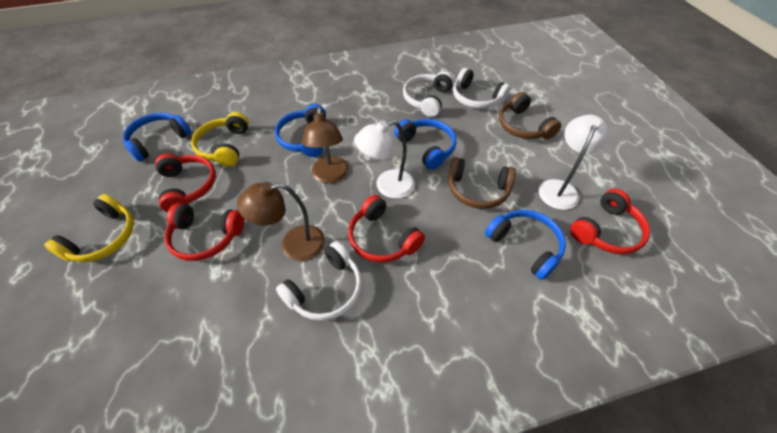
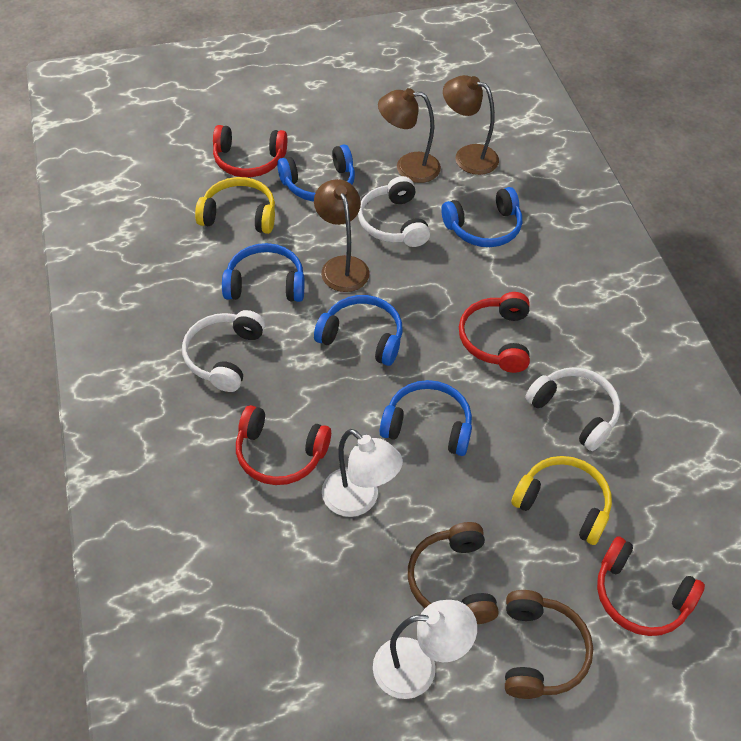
blue headphones: 4 -> 5
brown lamp: 2 -> 3

